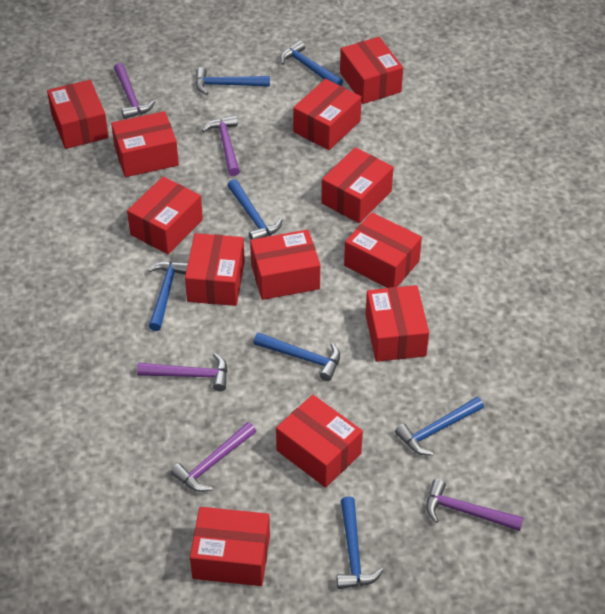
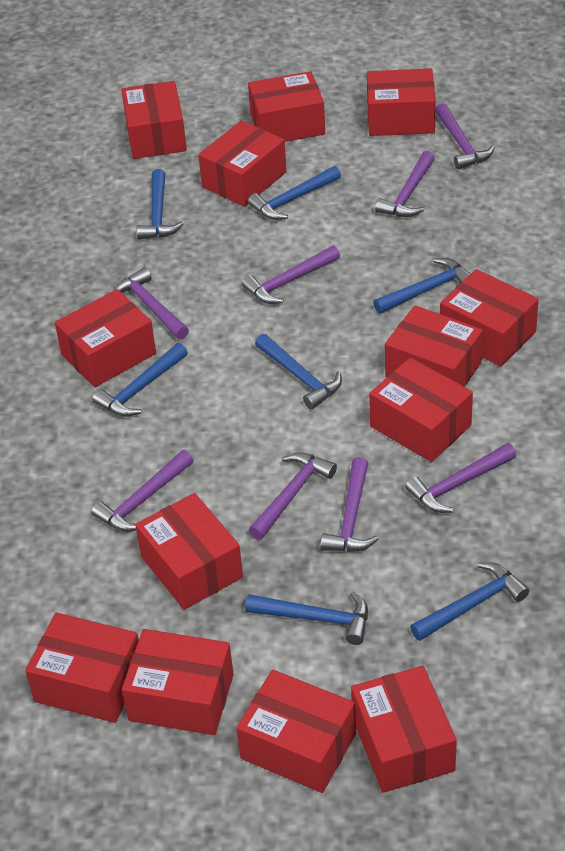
purple hammer: 5 -> 8
red box: 12 -> 13

